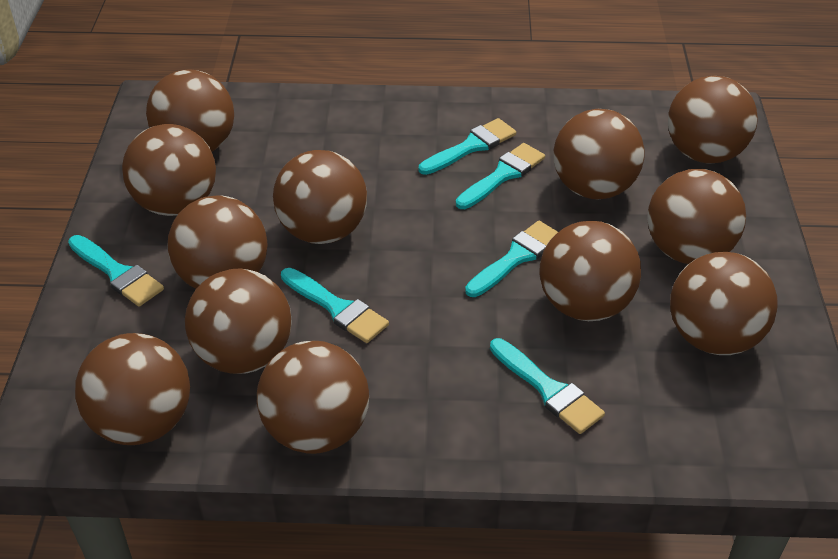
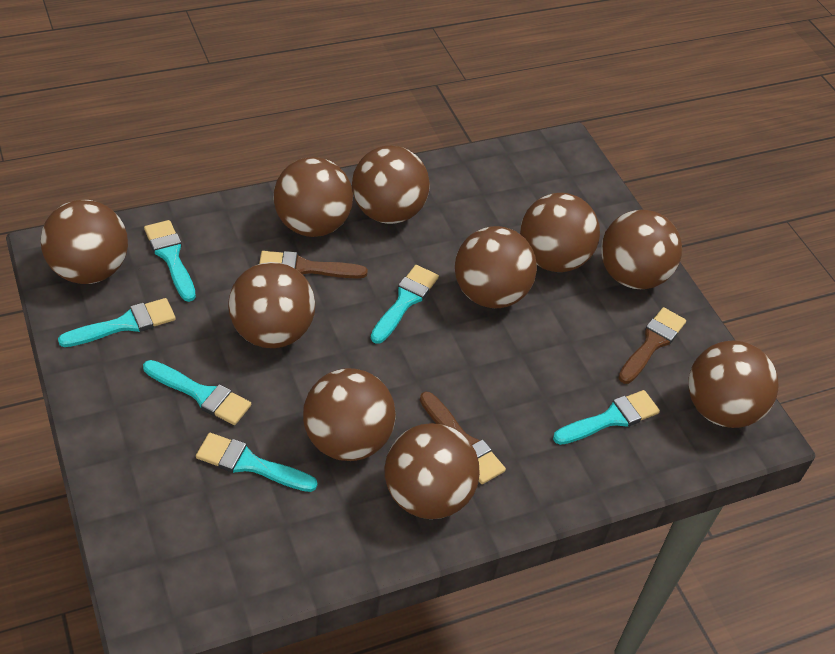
brown ball: 12 -> 10
brown brush: 0 -> 3

